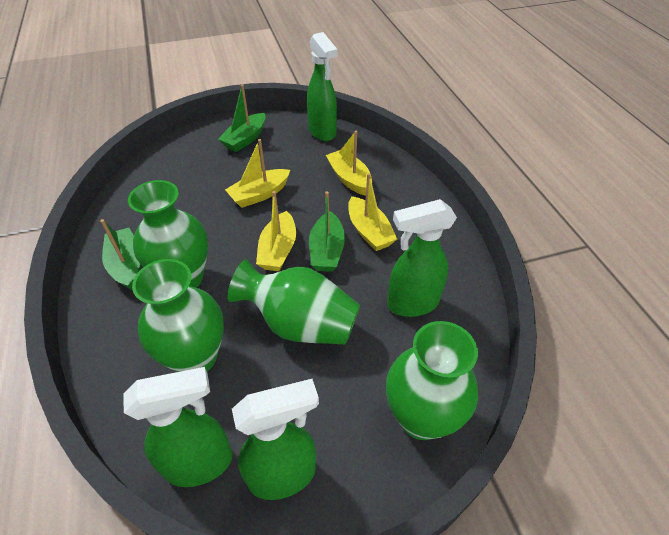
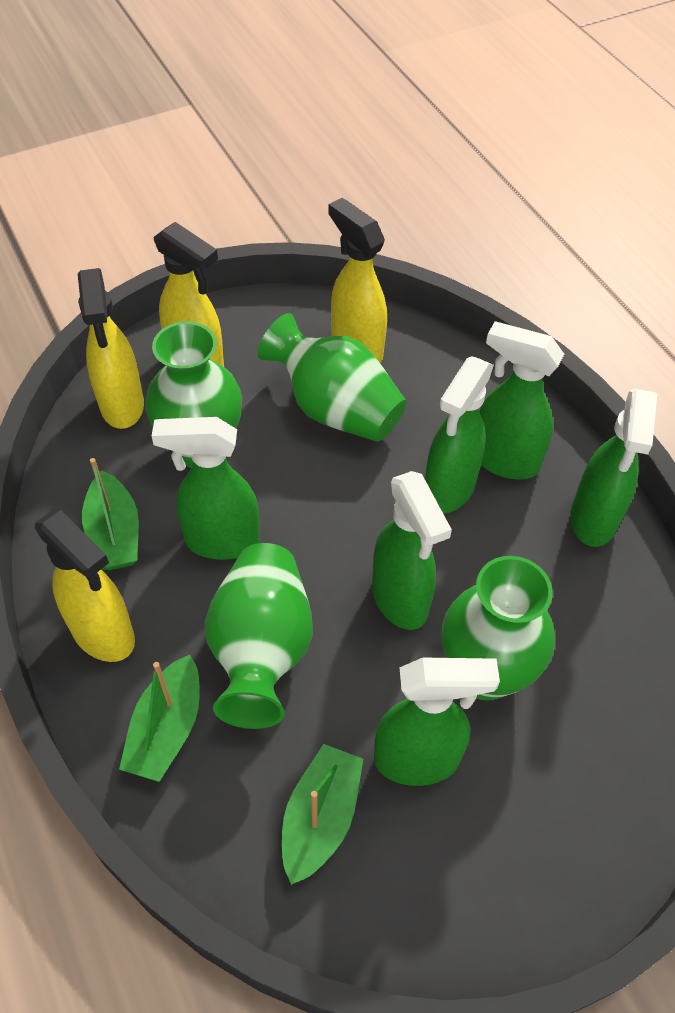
green spray bottle: 4 -> 6
yellow boat: 4 -> 0
yellow spray bottle: 0 -> 4

